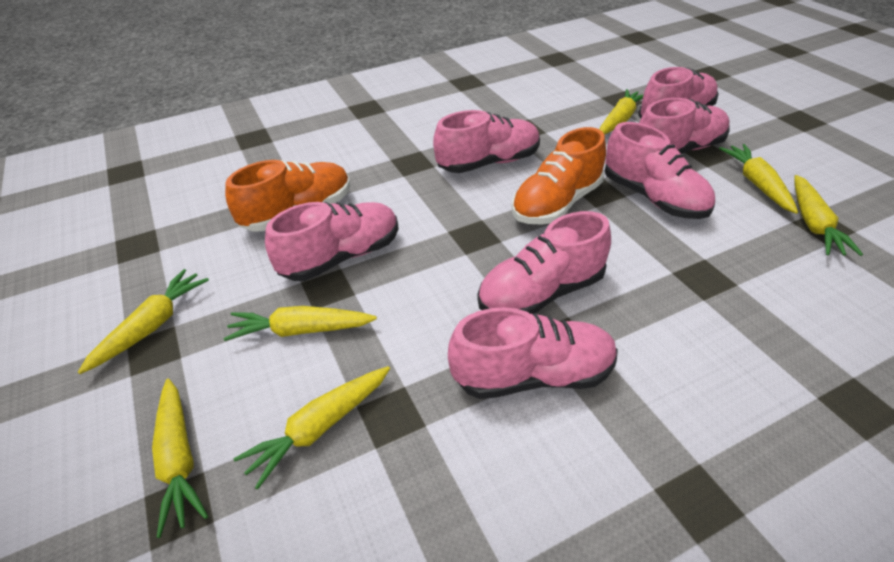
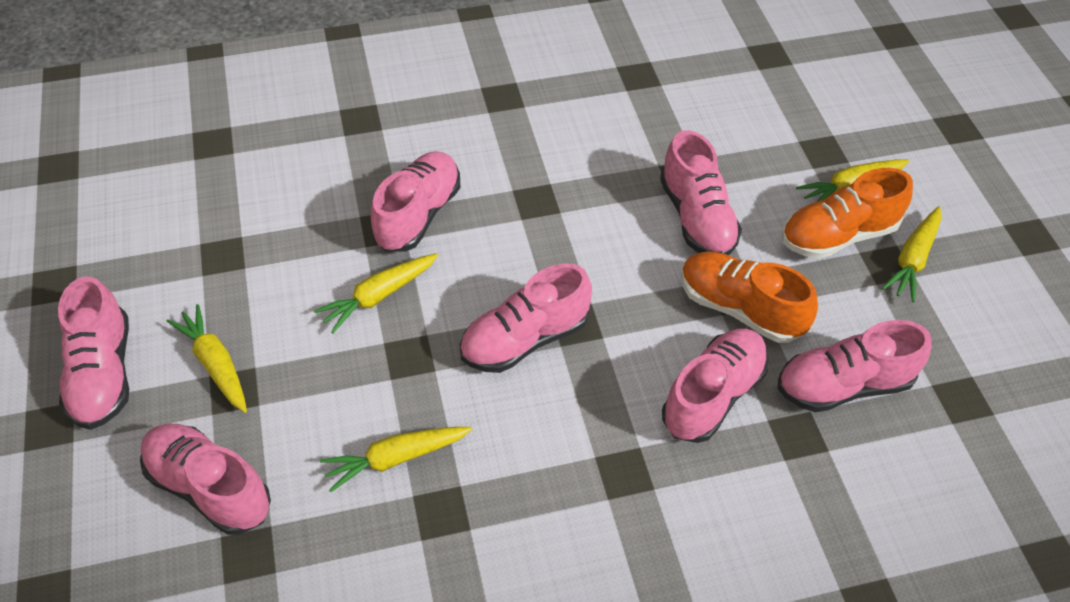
yellow carrot: 7 -> 5

